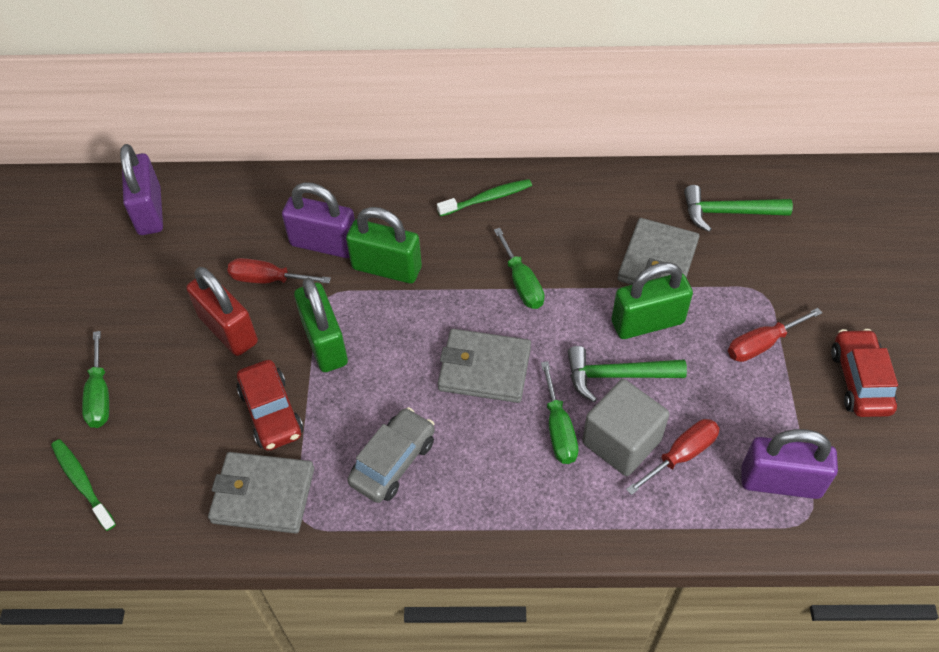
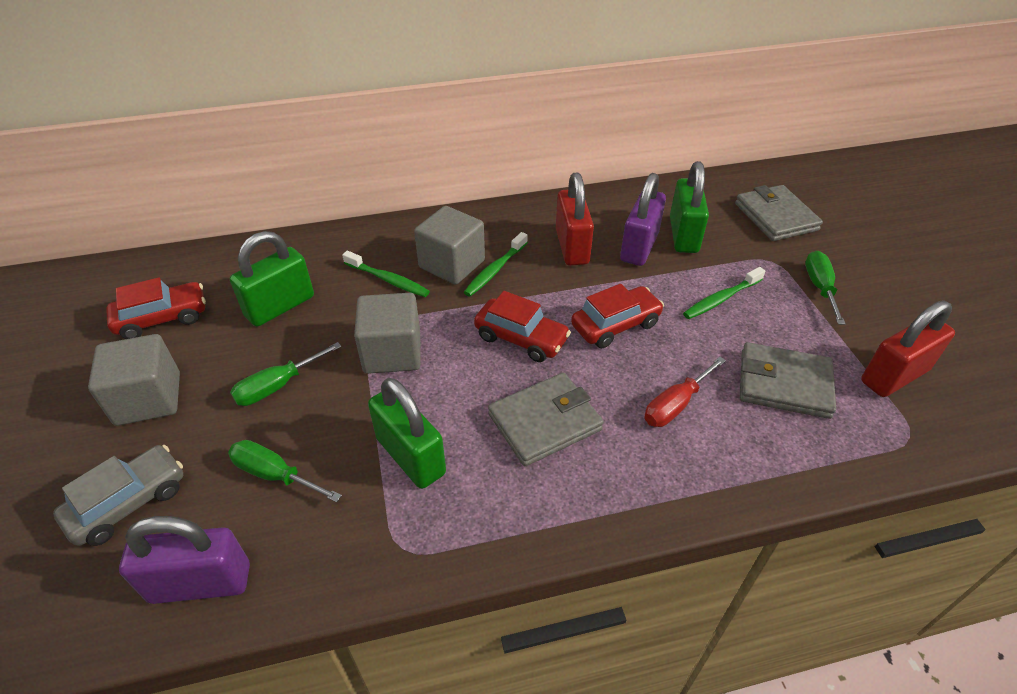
green hammer: 2 -> 0
green toothbrush: 2 -> 3
grey cube: 1 -> 3
purple padlock: 3 -> 2
red car: 2 -> 3
red padlock: 1 -> 2
red screwdriver: 3 -> 1

